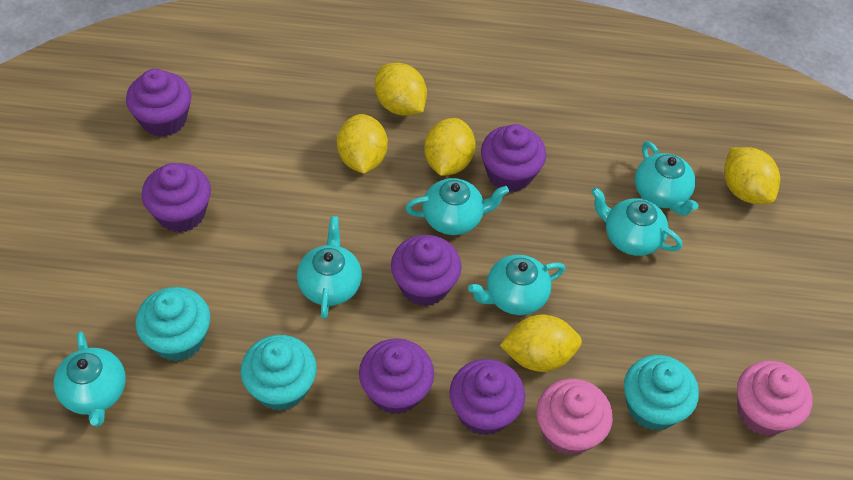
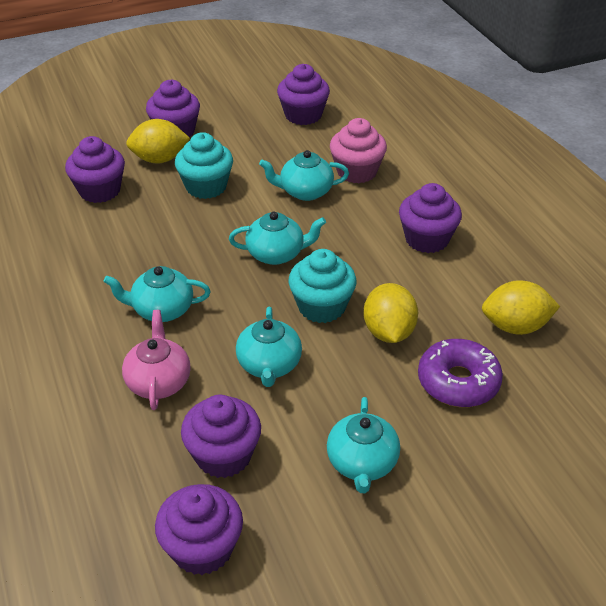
pink cupcake: 2 -> 1
pink teapot: 0 -> 1
purple donut: 0 -> 1
turquoise cupcake: 3 -> 2
turquoise teapot: 6 -> 5
yellow lemon: 5 -> 3

